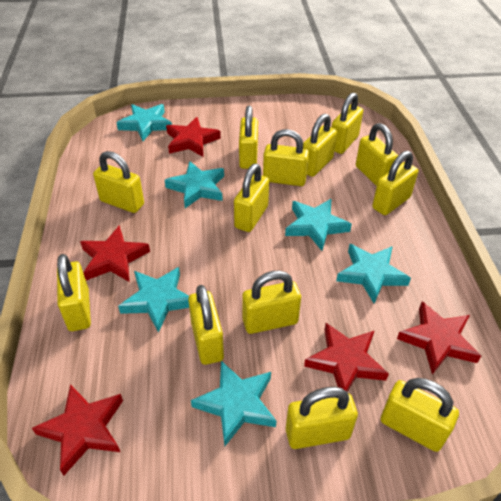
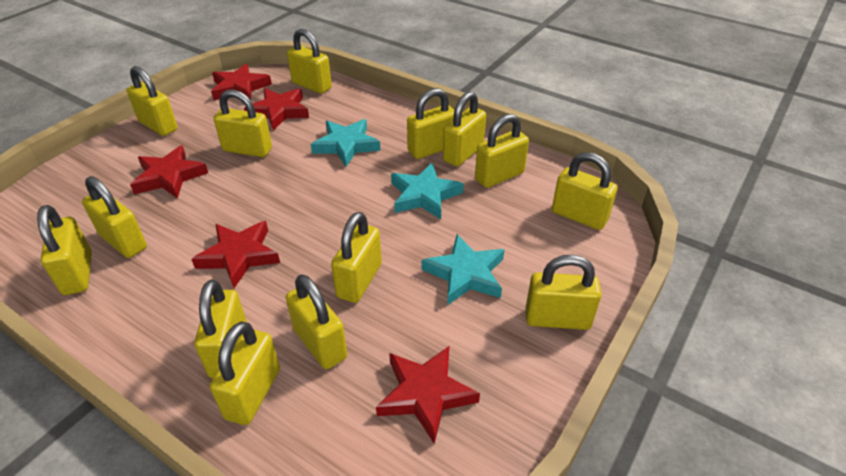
turquoise star: 6 -> 3
yellow padlock: 13 -> 14

